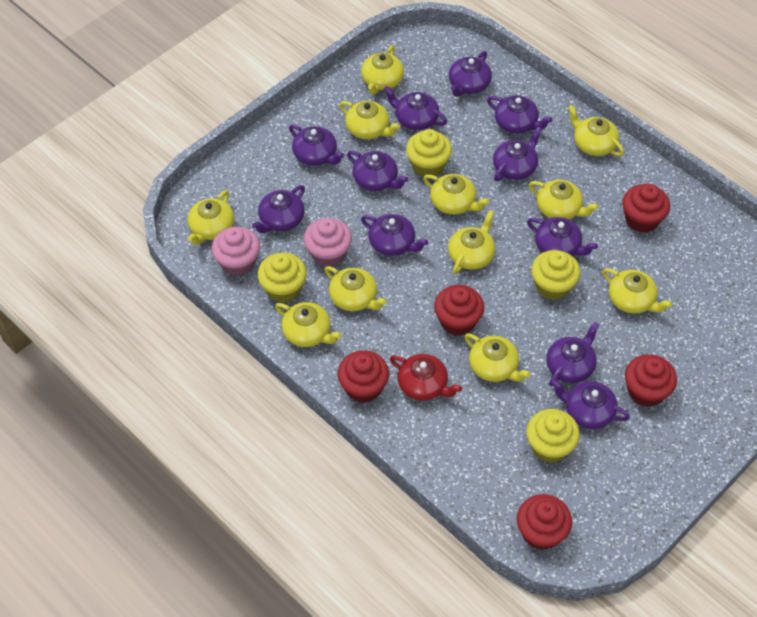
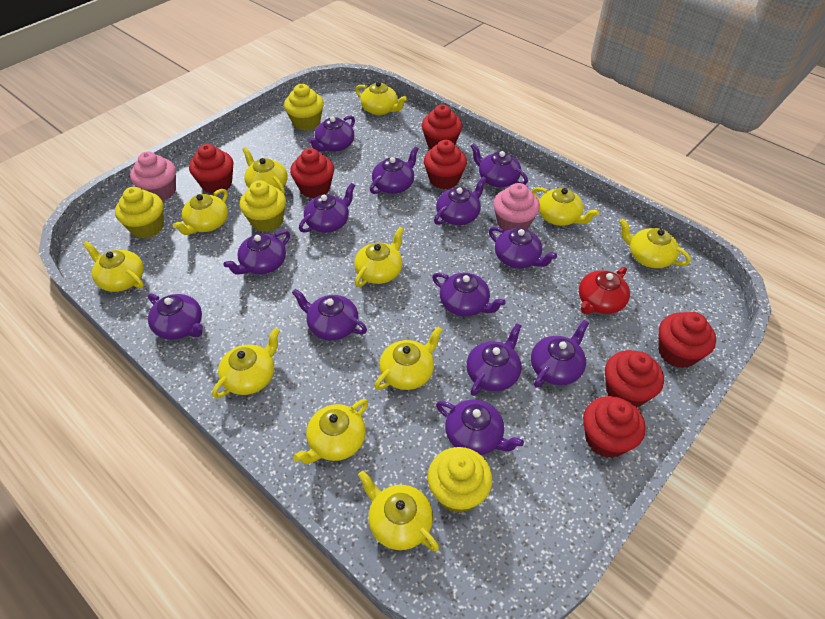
purple teapot: 11 -> 13
red cupcake: 5 -> 7

